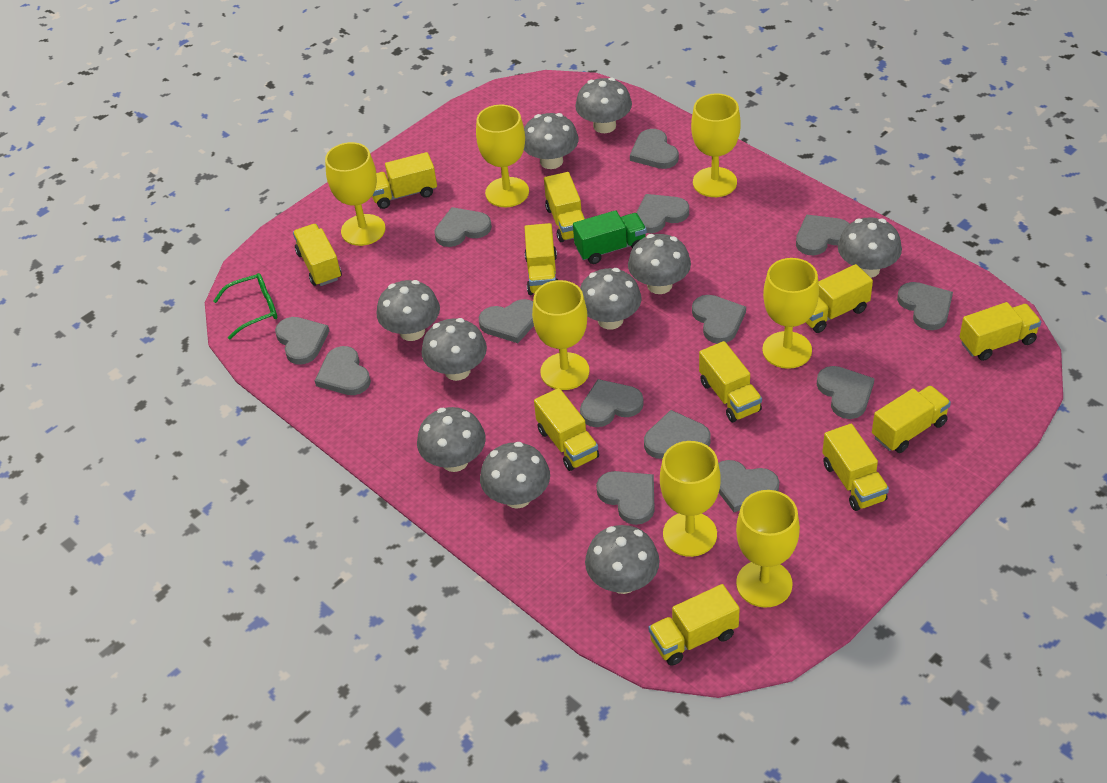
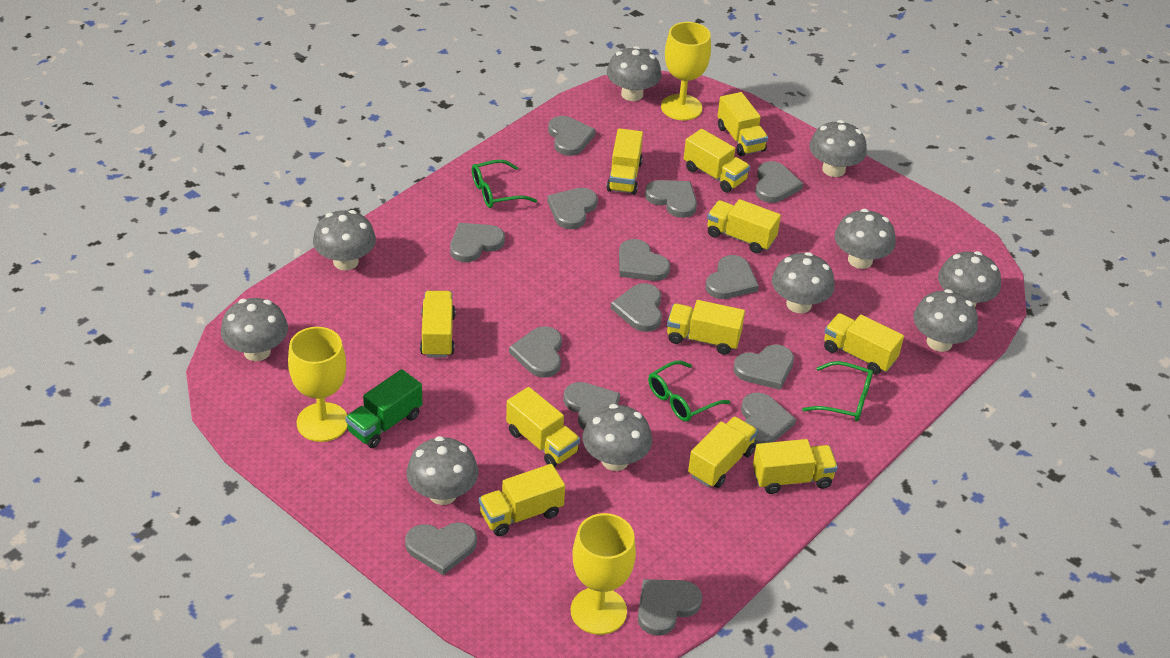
green glasses: 1 -> 3
yellow goblet: 7 -> 3

